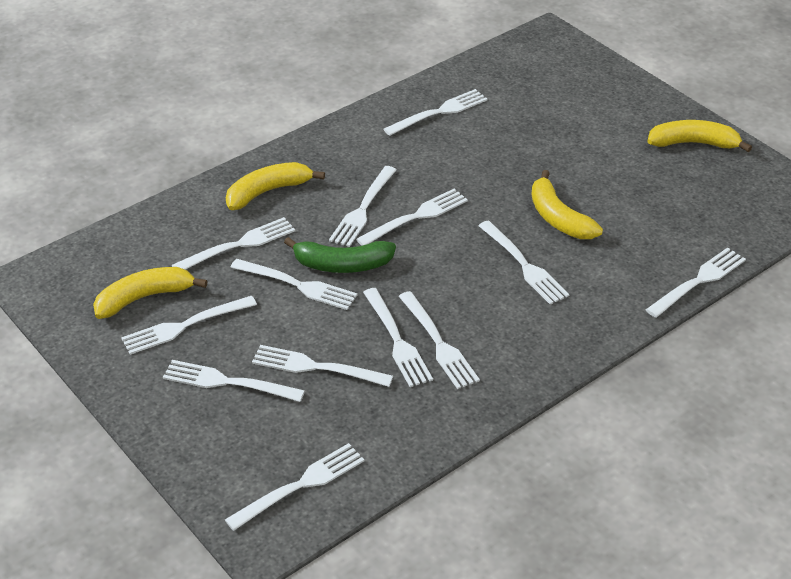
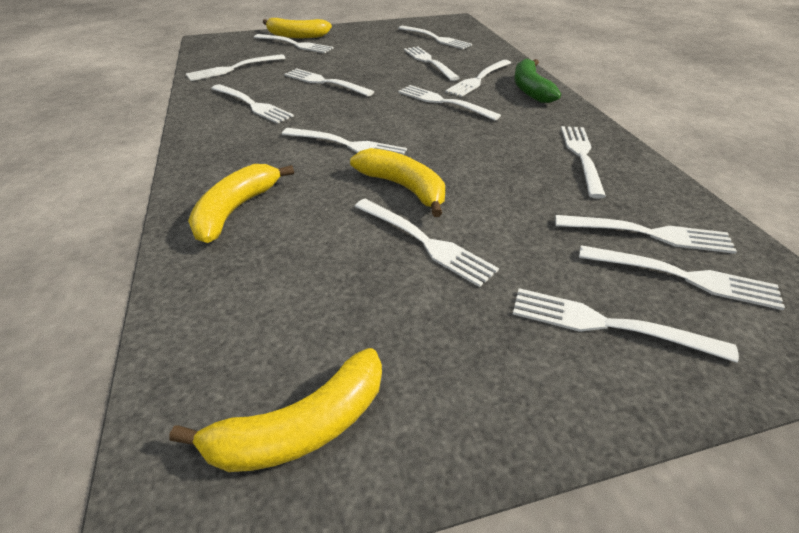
white fork: 13 -> 14

